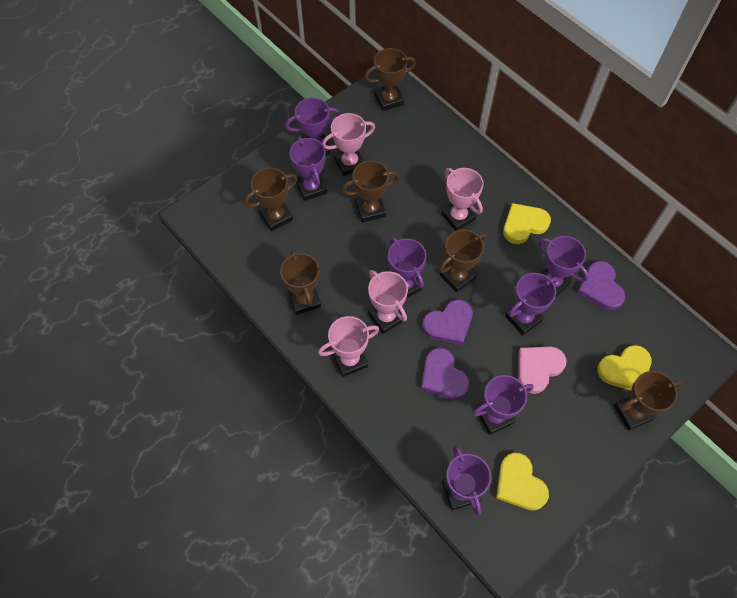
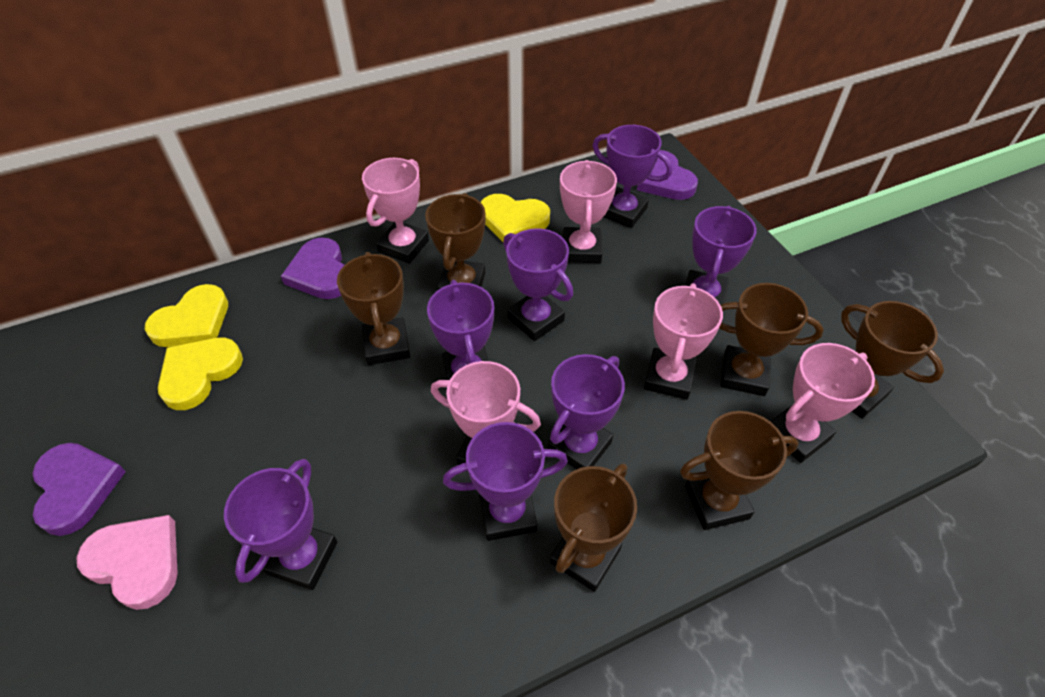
pink trophy: 4 -> 5

